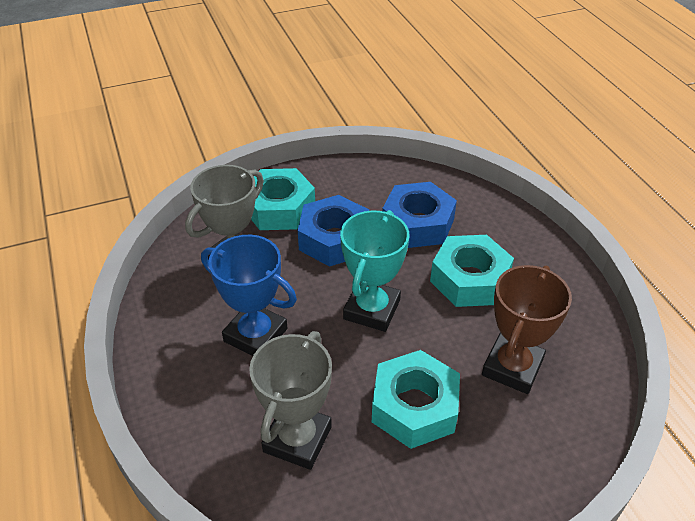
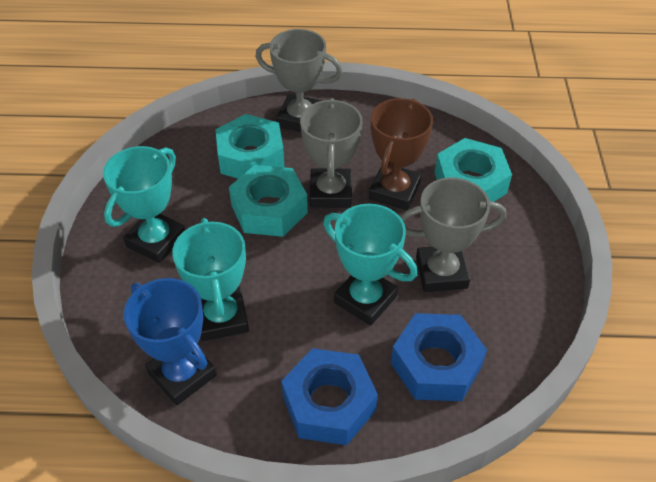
grey trophy: 2 -> 3
turquoise trophy: 1 -> 3

